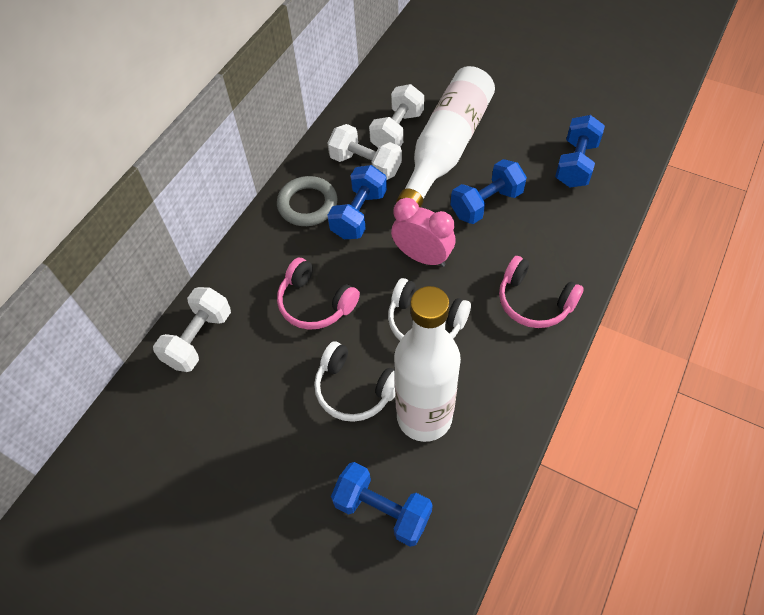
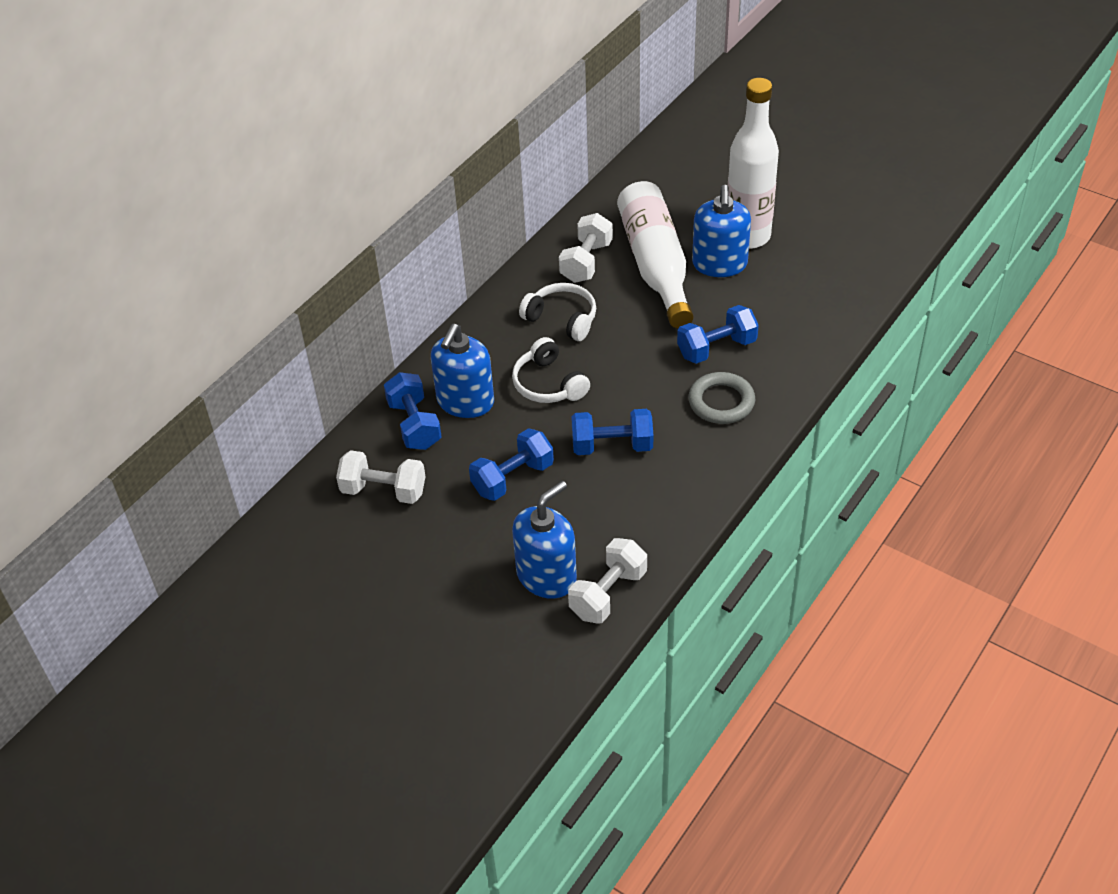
blue soap dispenser: 0 -> 3
pink clock: 1 -> 0
pink headphones: 2 -> 0

